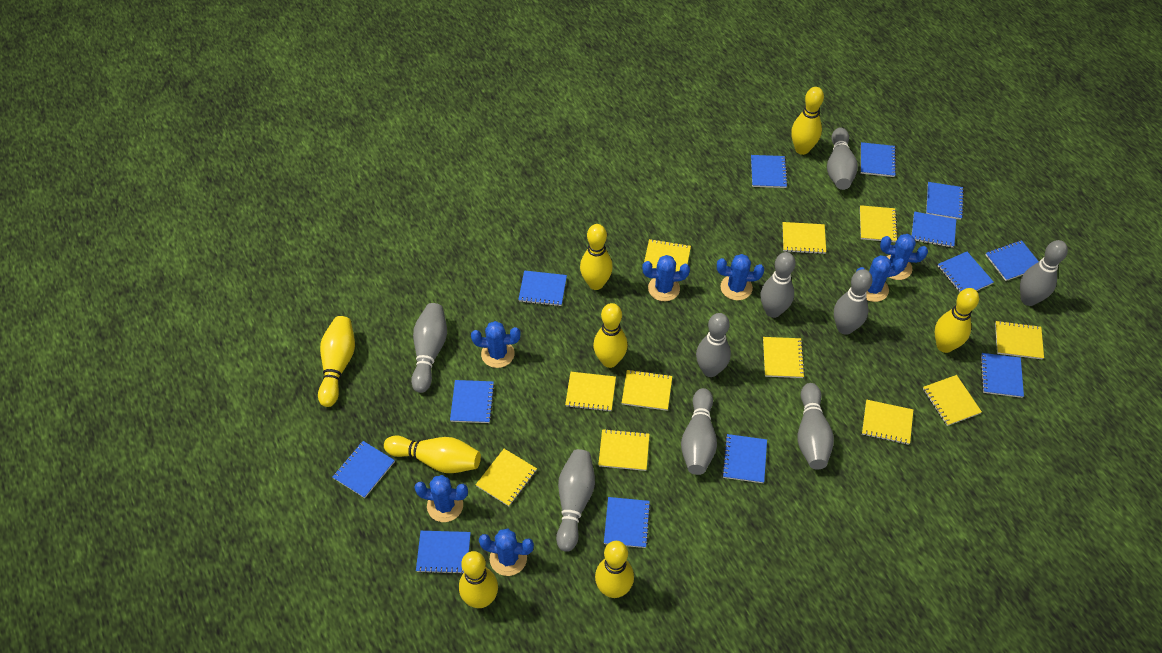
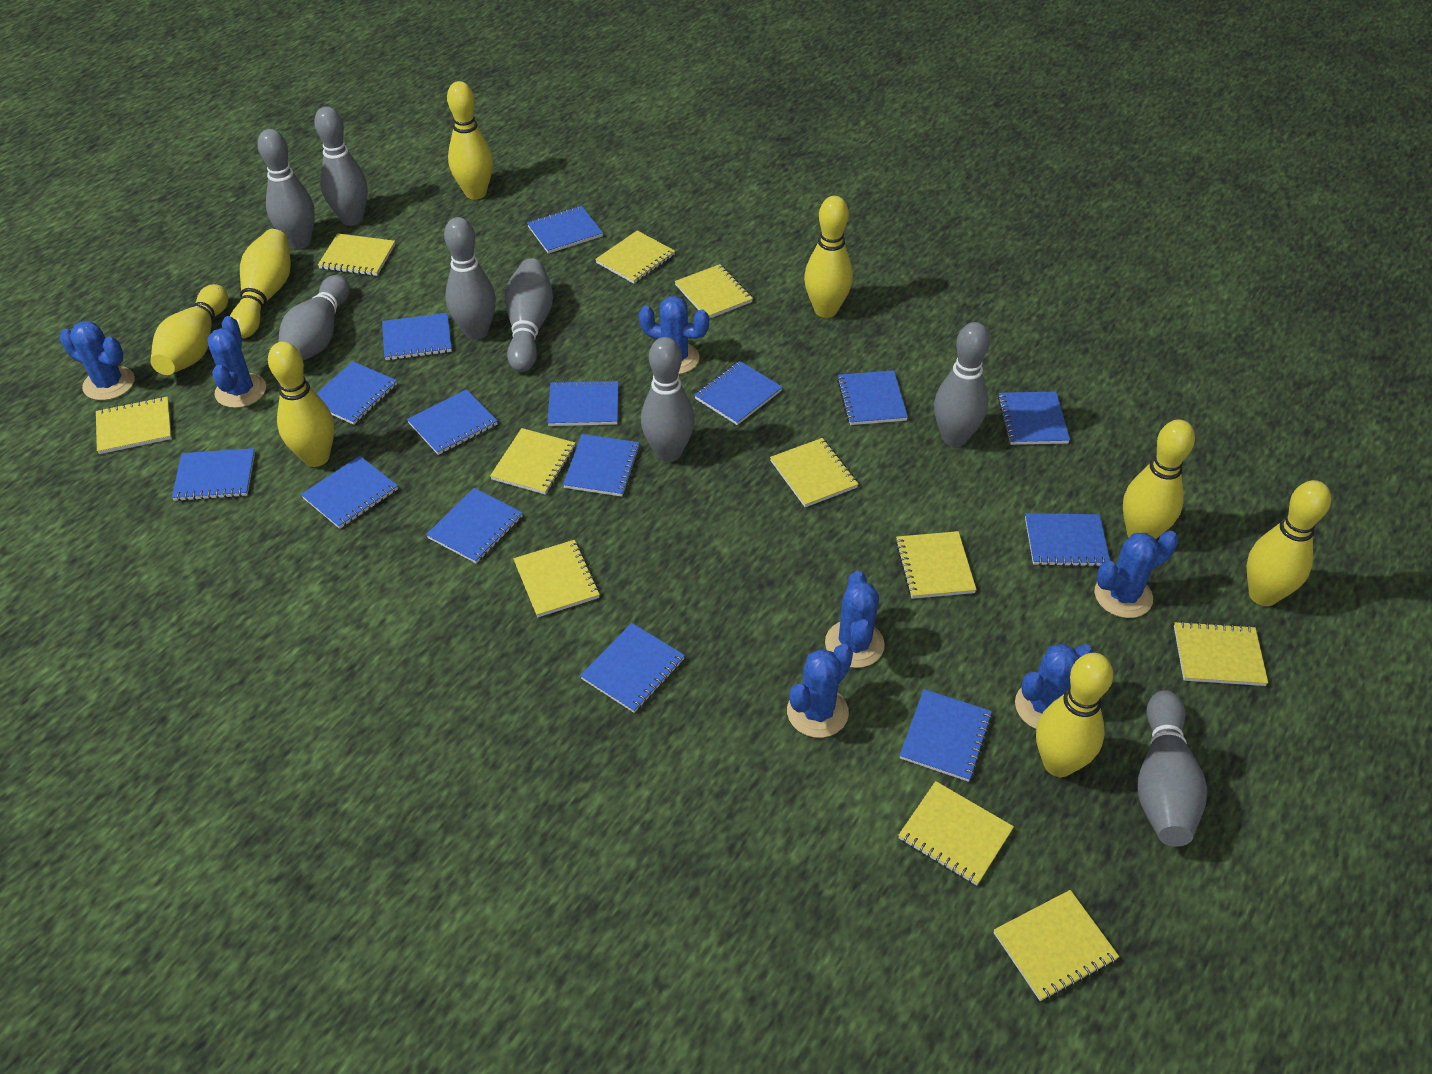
blue notebook: 13 -> 15
grey bowling pin: 9 -> 8

